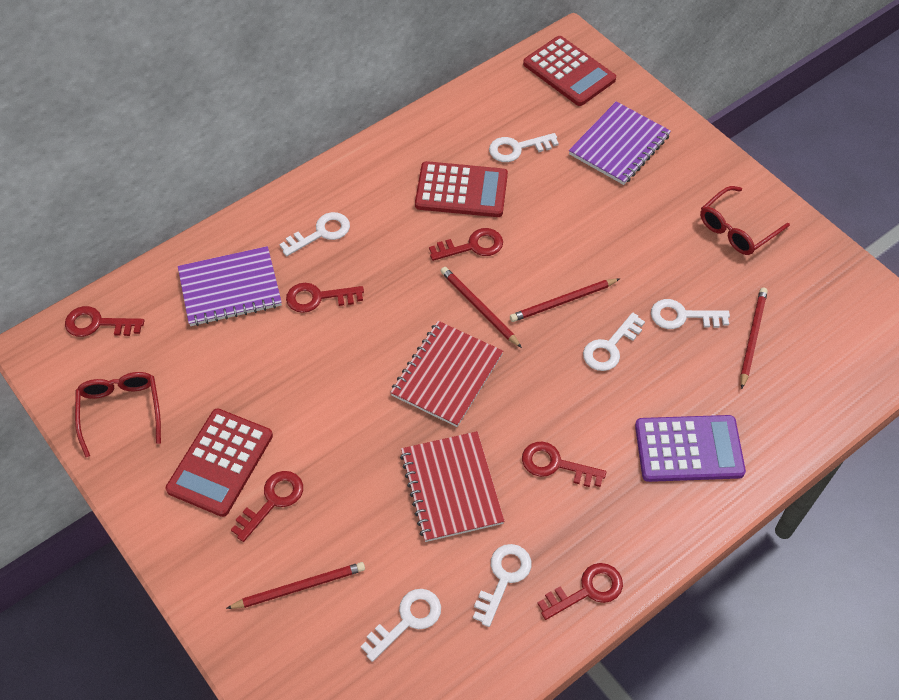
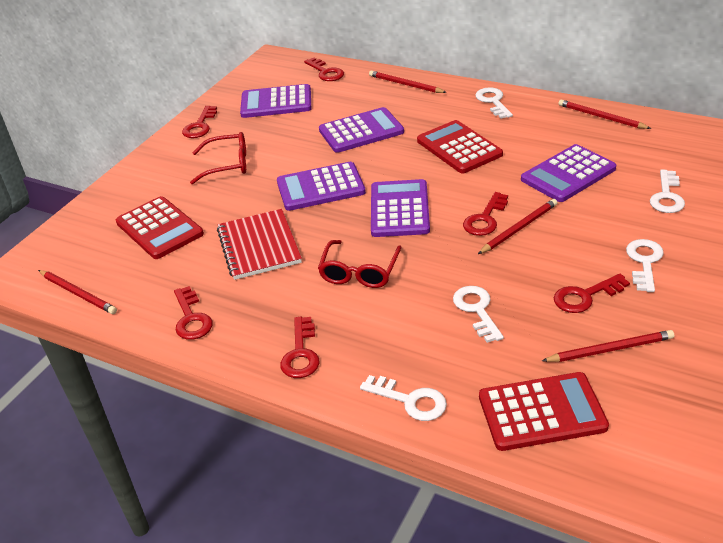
purple calculator: 1 -> 5
purple notebook: 2 -> 0
red notebook: 2 -> 1
red pencil: 4 -> 5
white key: 6 -> 5

